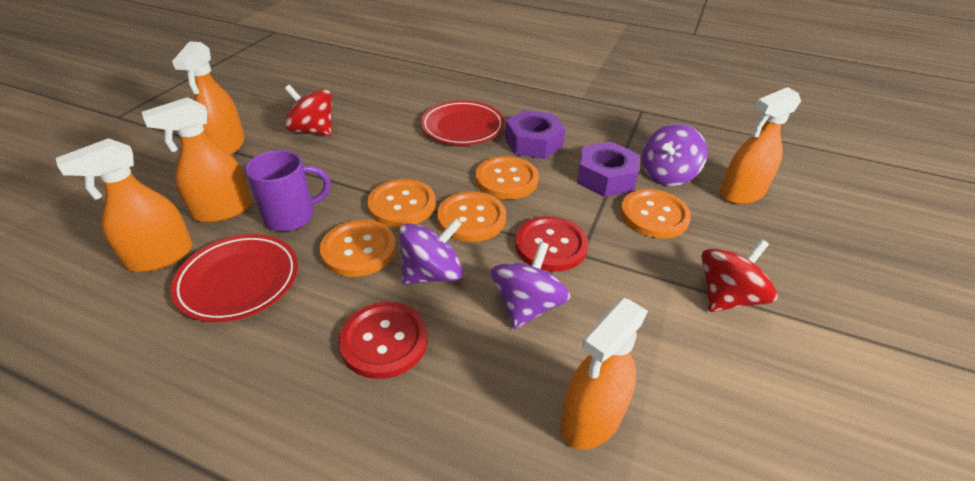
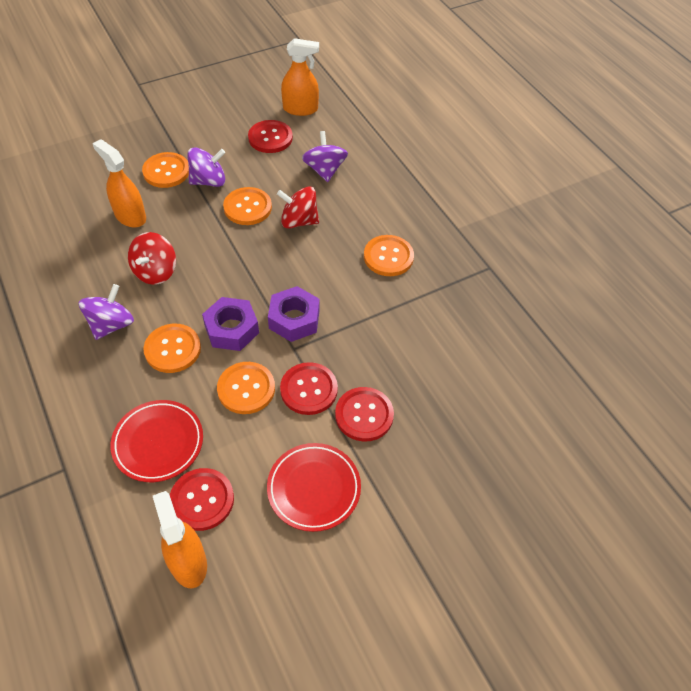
orange spray bottle: 5 -> 3
purple mug: 1 -> 0
red button: 2 -> 4

